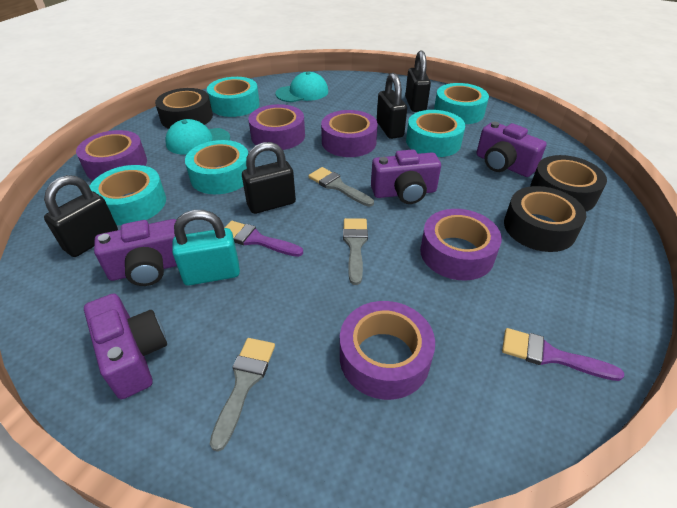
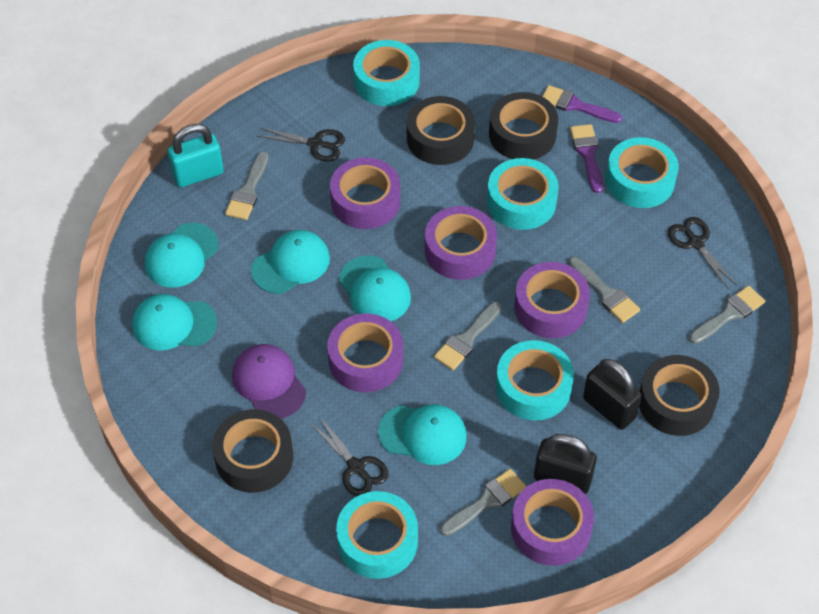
black padlock: 4 -> 2
black scissors: 0 -> 3
black tape: 3 -> 4
grey brush: 3 -> 5
purple camera: 4 -> 0
purple cap: 0 -> 1
turquoise cap: 2 -> 5

